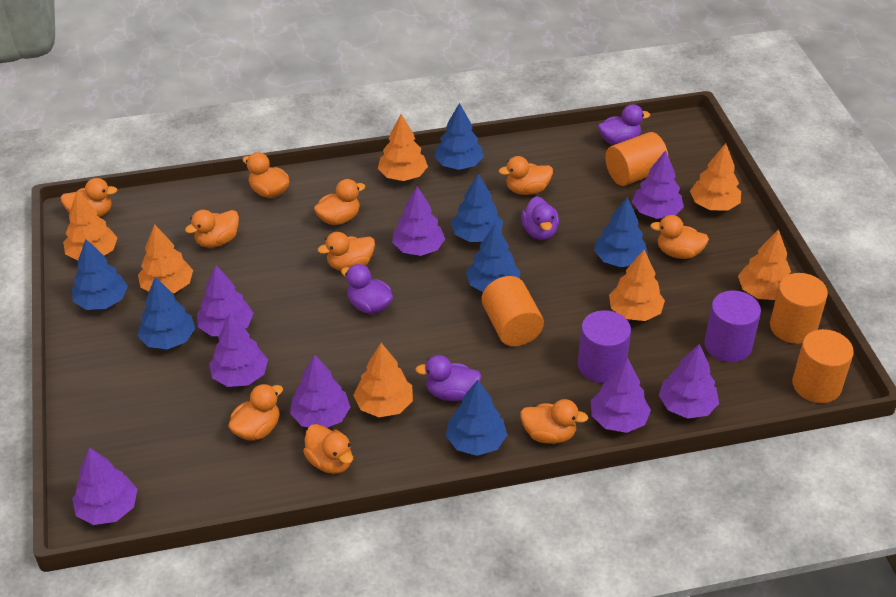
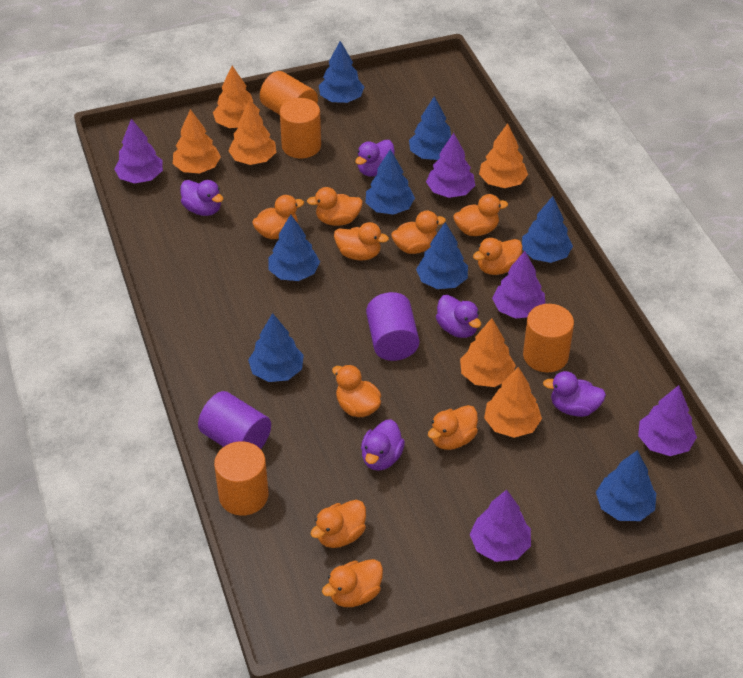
blue tree: 7 -> 8
orange tree: 7 -> 6
purple duck: 4 -> 5
purple tree: 8 -> 5

